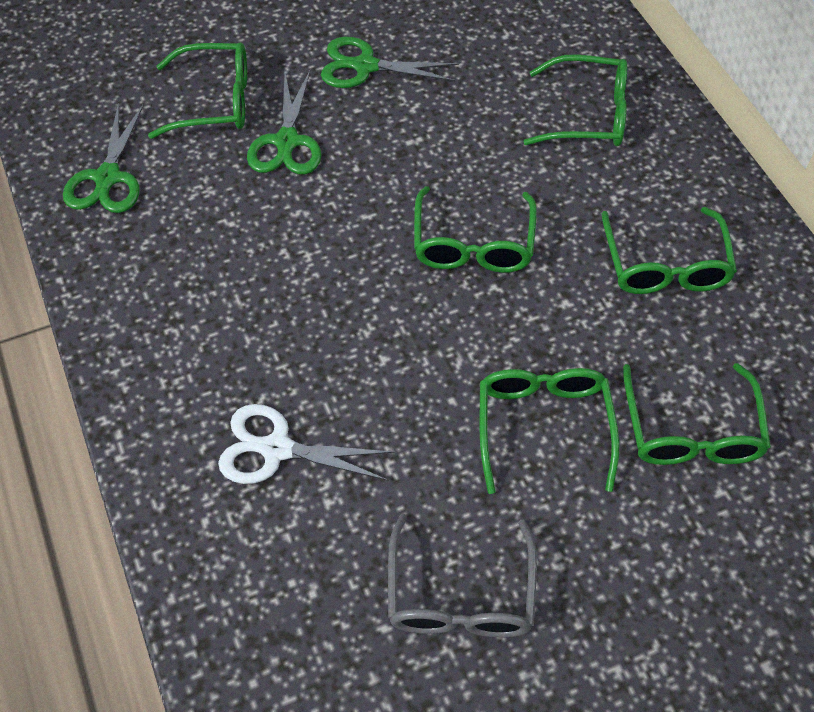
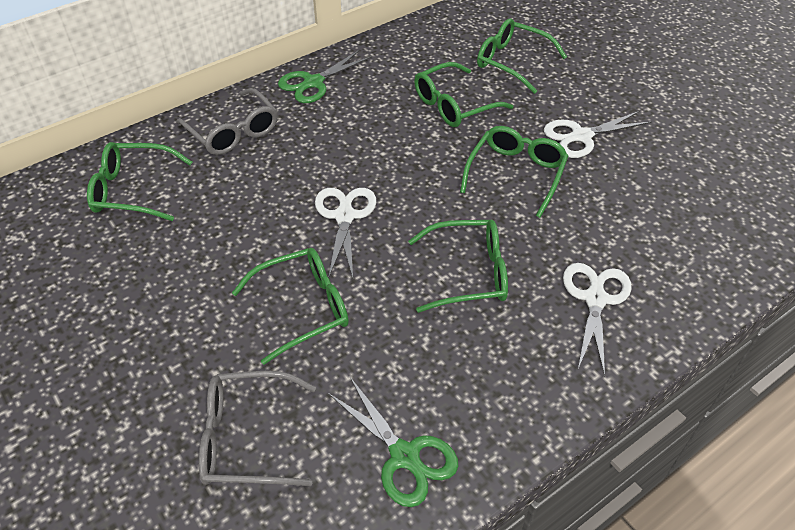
green scissors: 3 -> 2
grey glasses: 1 -> 2
white scissors: 1 -> 3

